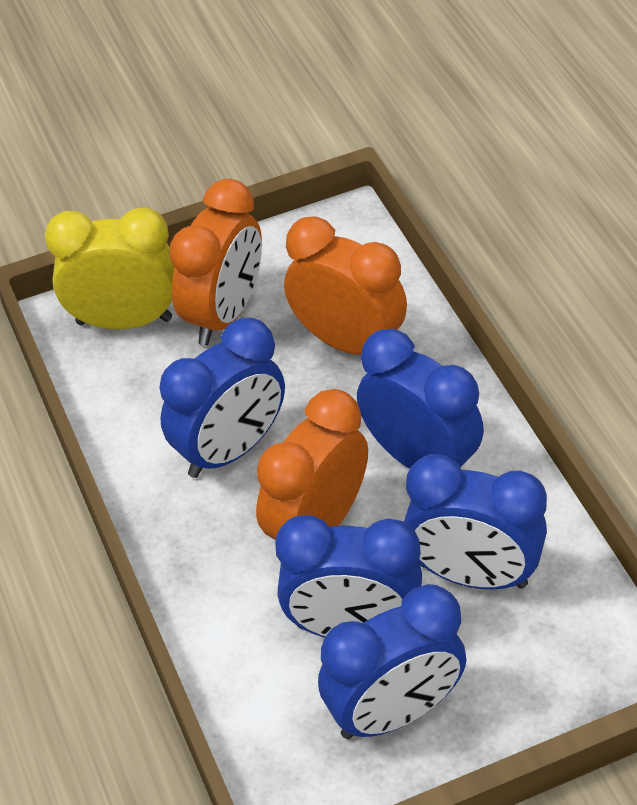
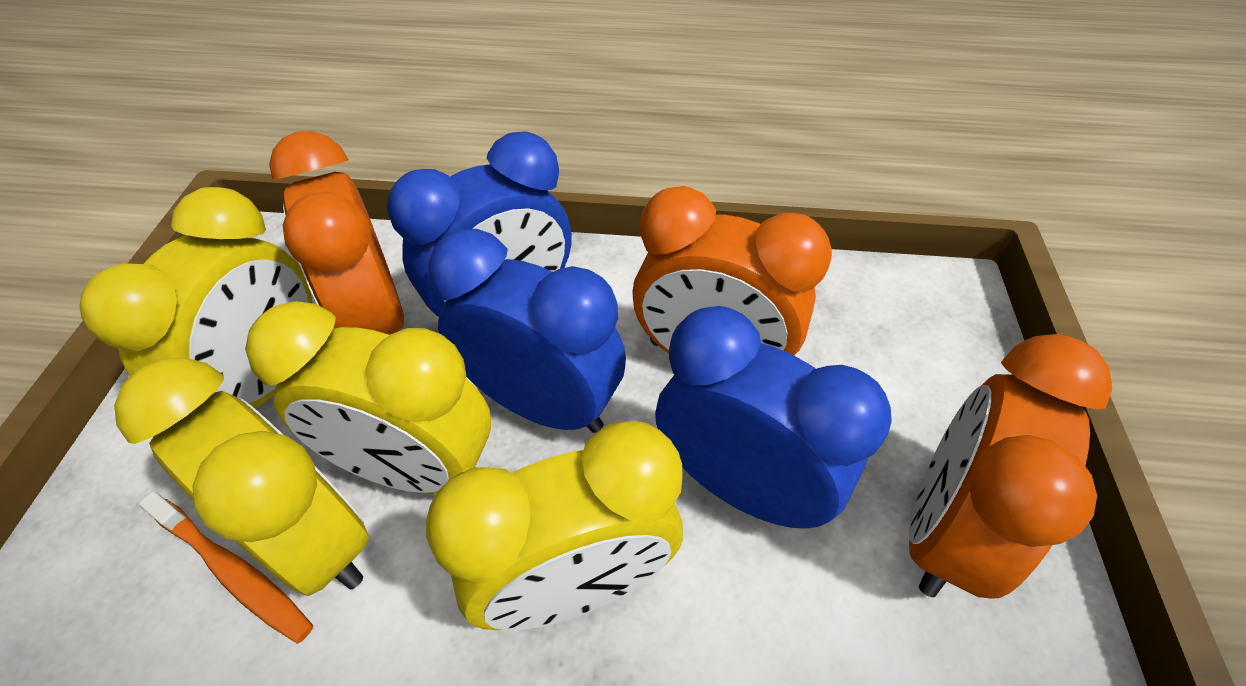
blue clock: 5 -> 3
orange toothbrush: 0 -> 1
yellow clock: 1 -> 4

